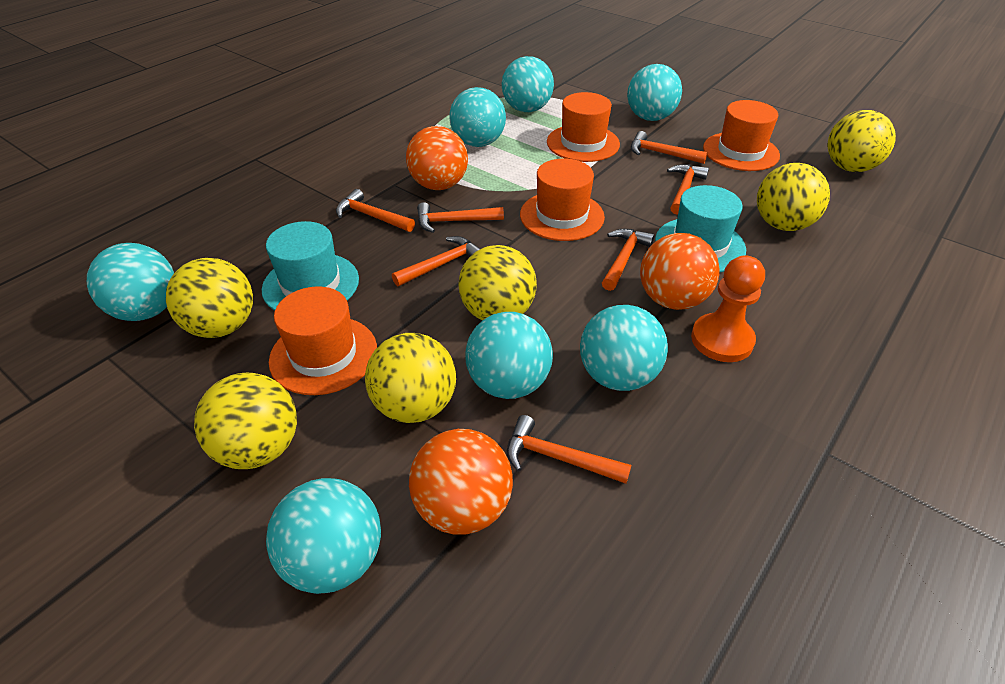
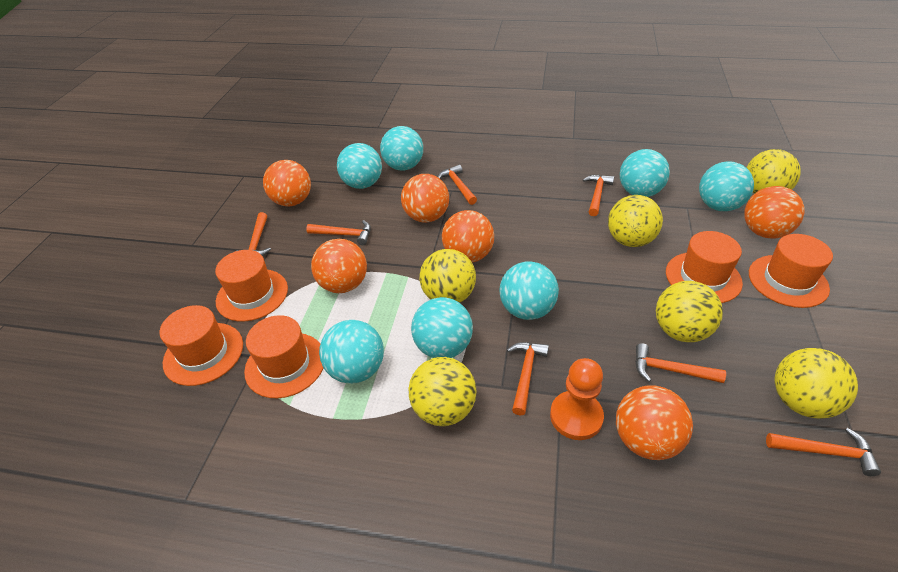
orange ball: 3 -> 6
orange hat: 4 -> 5
turquoise hat: 2 -> 0

